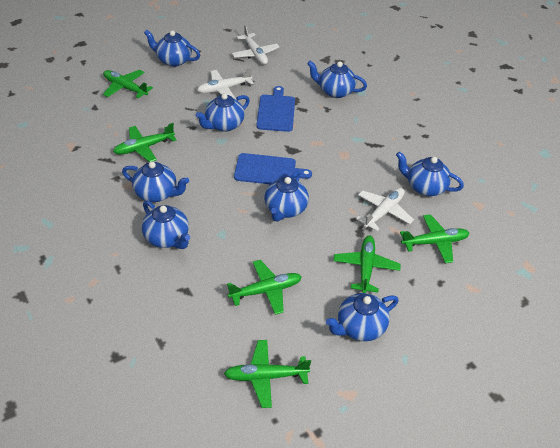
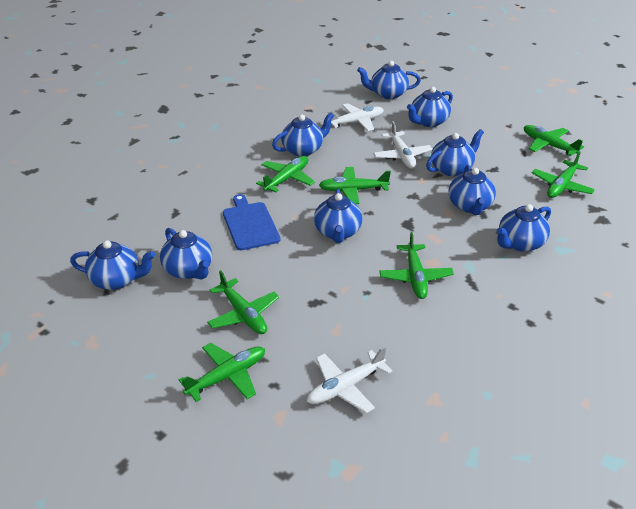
blue cutting board: 2 -> 1
blue teapot: 8 -> 9
green plane: 6 -> 7

